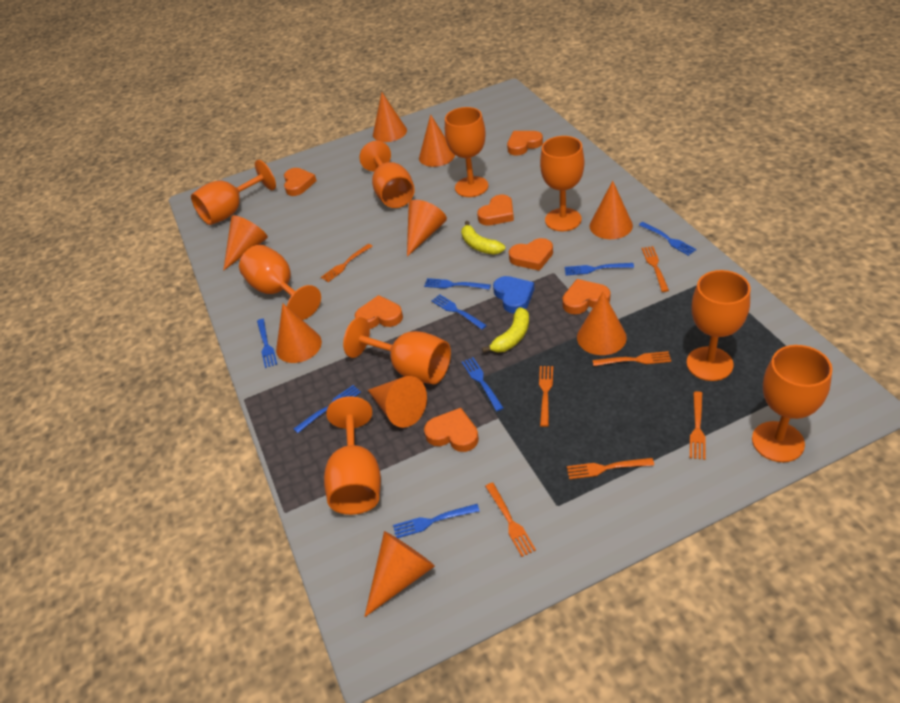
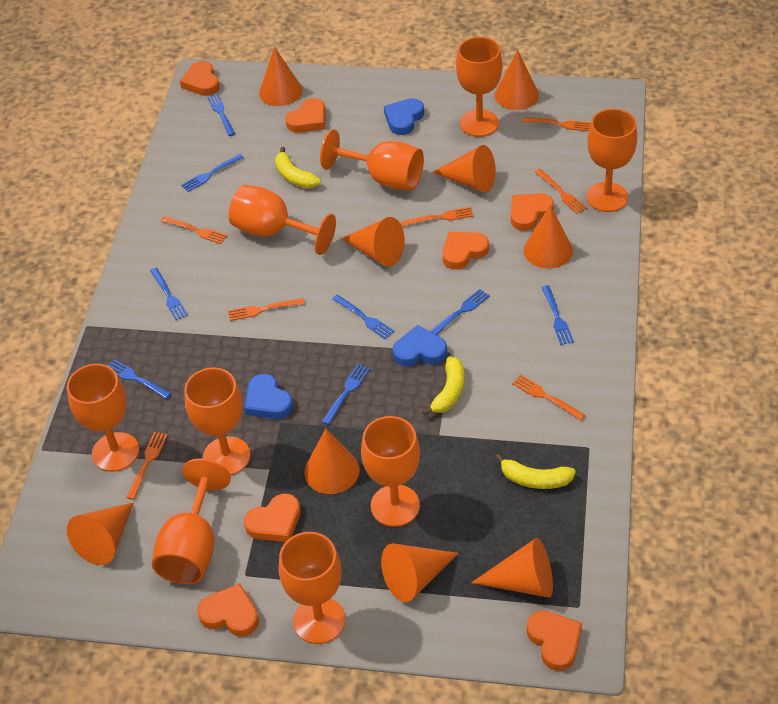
blue heart: 1 -> 3
yellow banana: 2 -> 3

